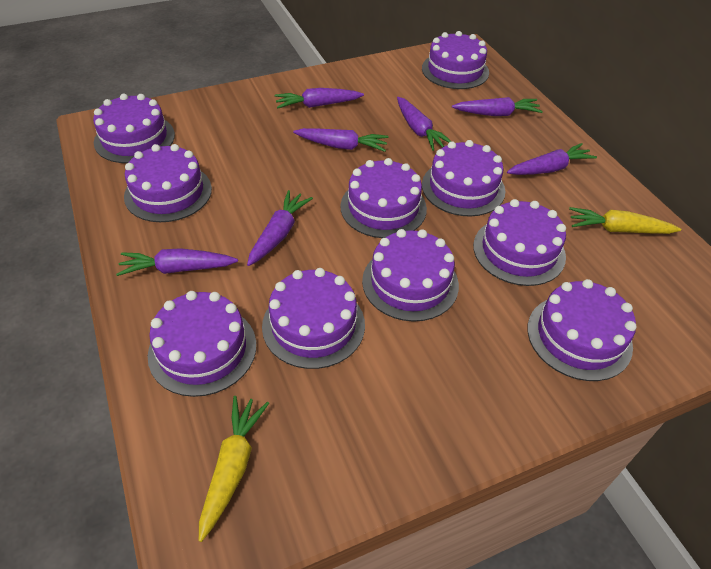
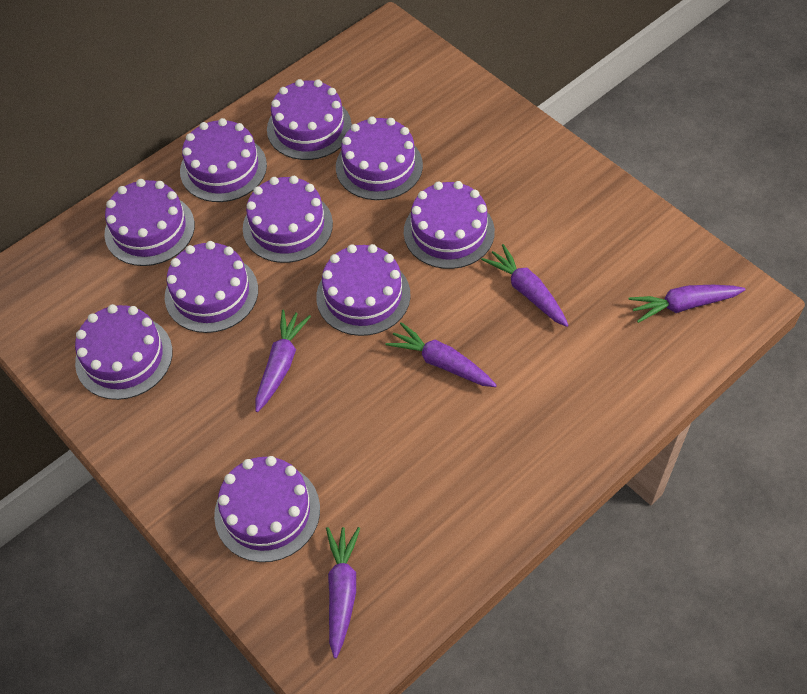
purple carrot: 7 -> 5
yellow carrot: 2 -> 0

